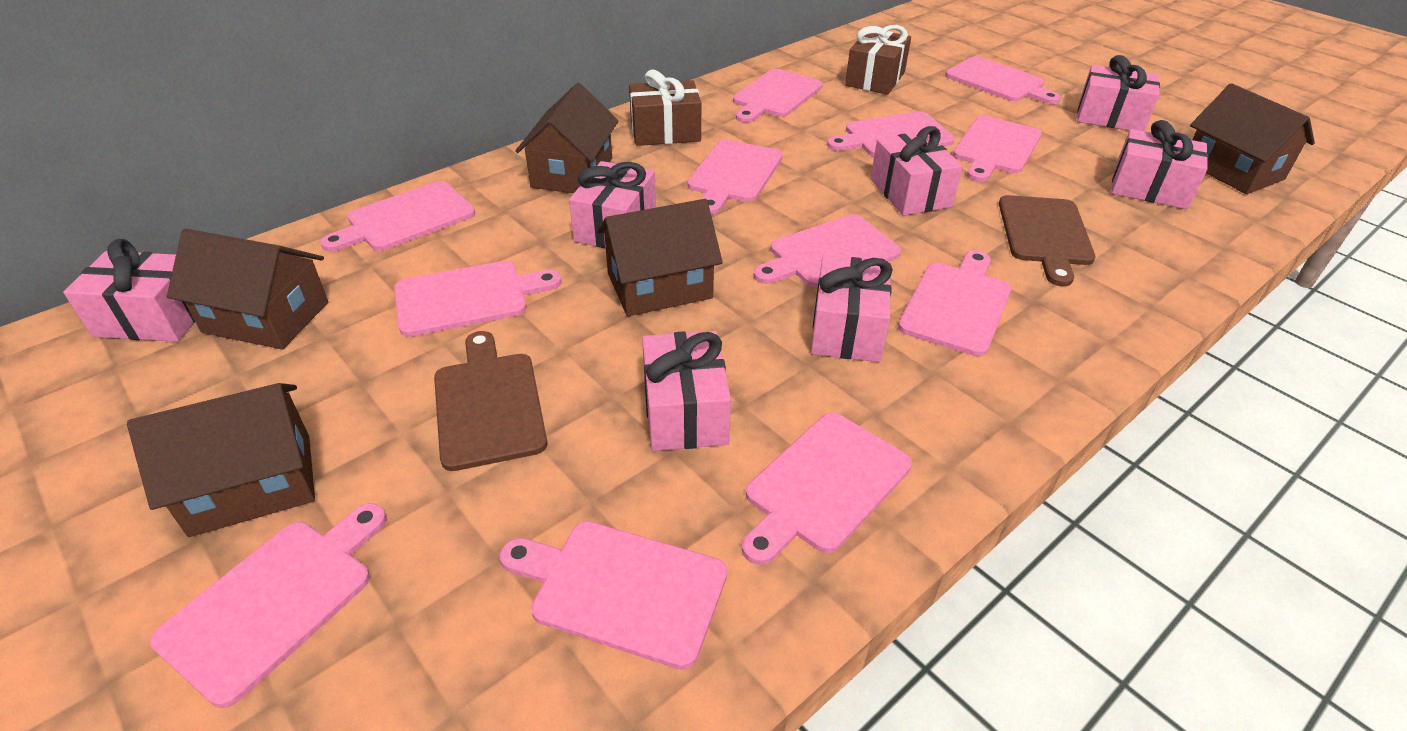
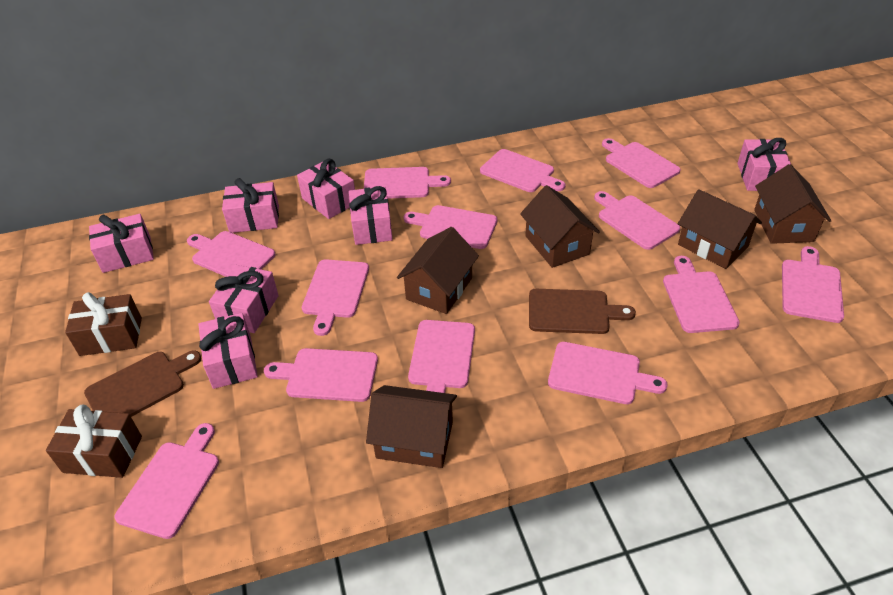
pink cutting board: 12 -> 13

